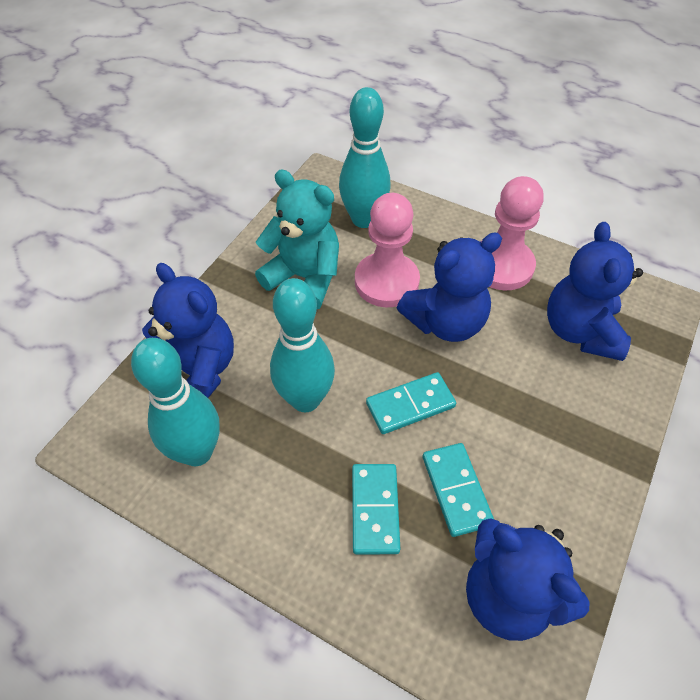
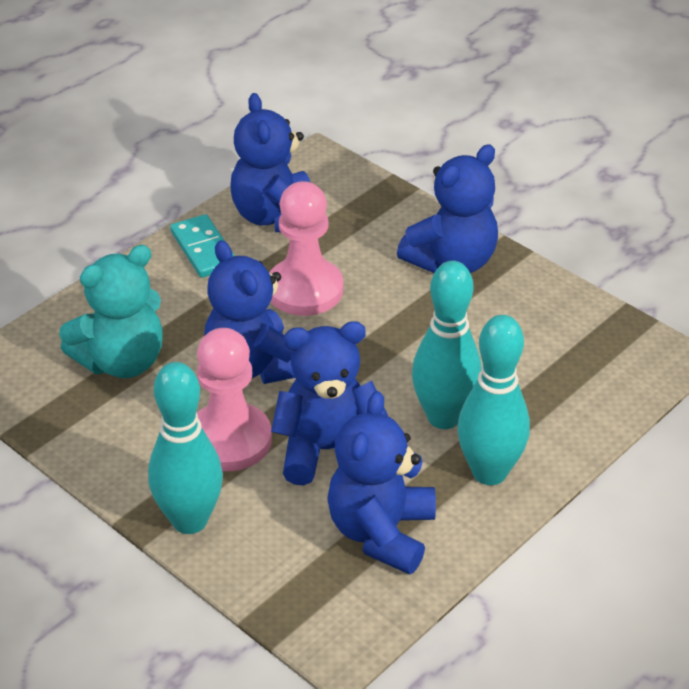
blue teddy bear: 4 -> 5
turquoise domino: 3 -> 1

